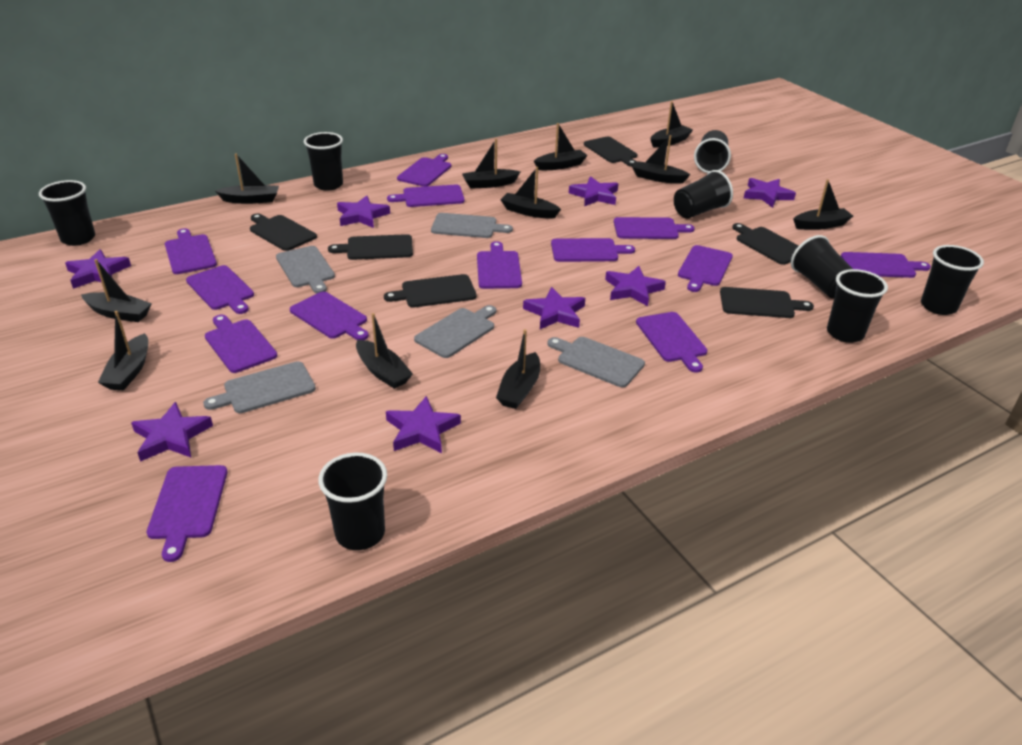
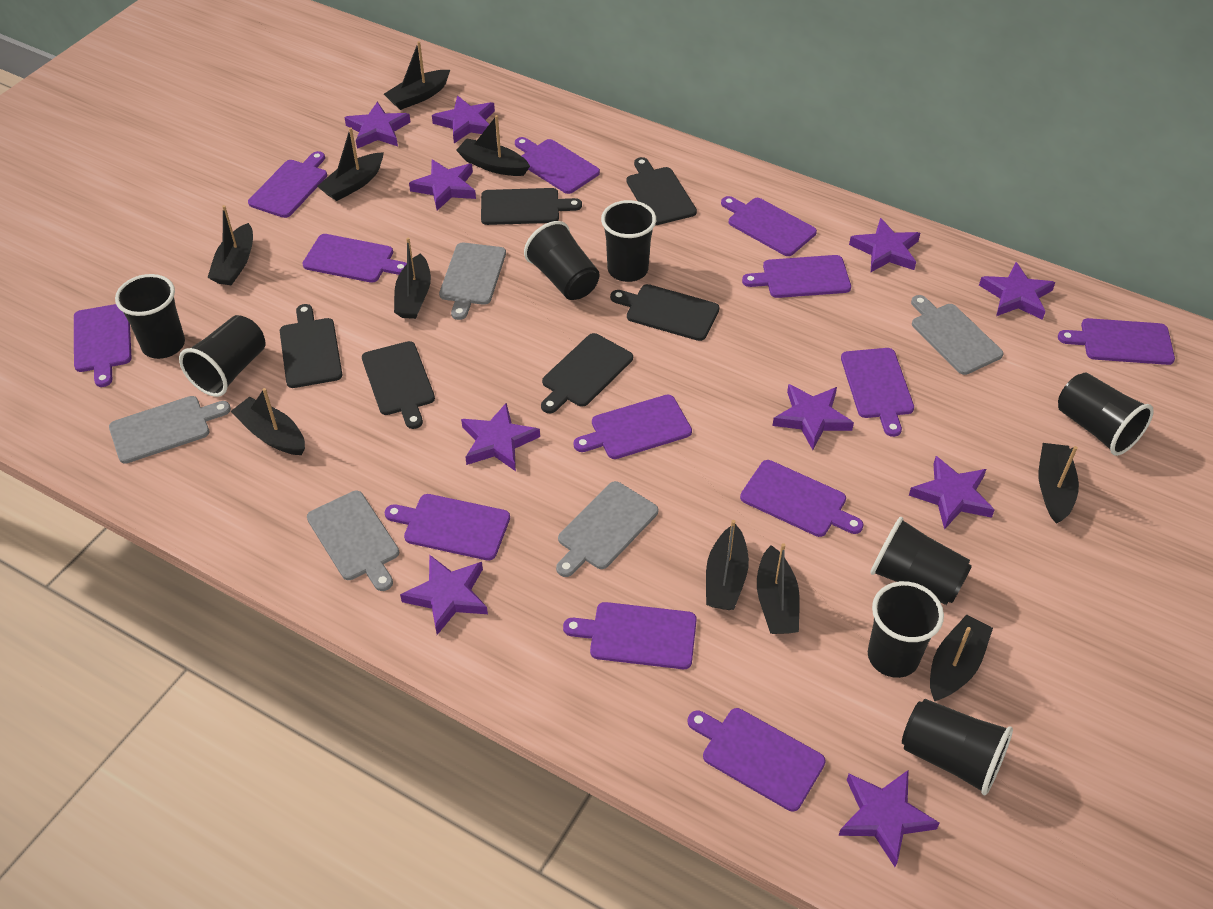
black boat: 11 -> 10
purple star: 8 -> 10

